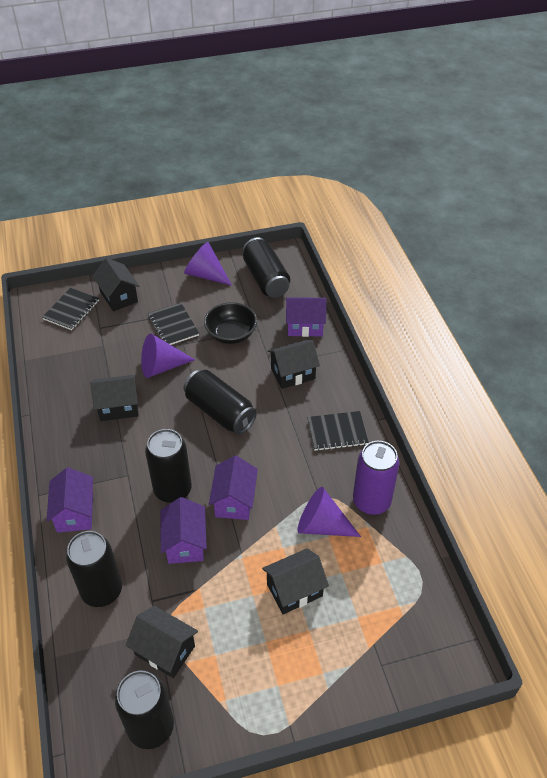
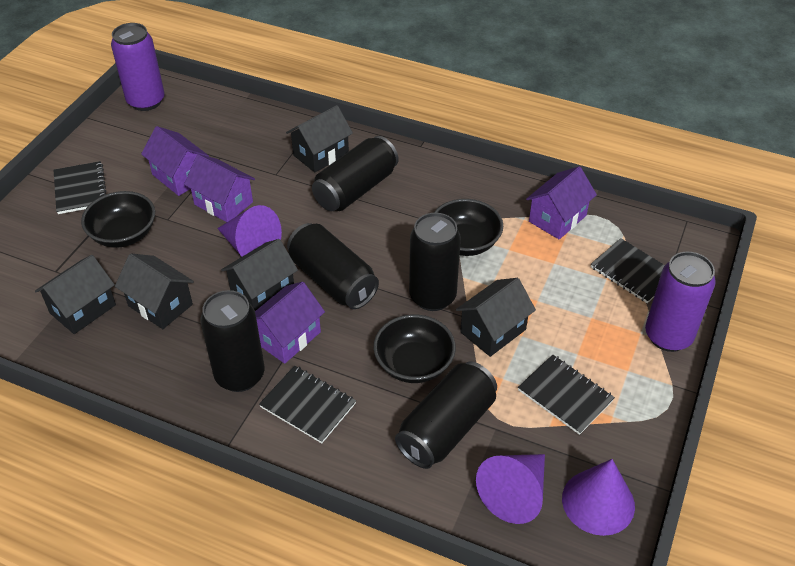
black bowl: 1 -> 3
black notebook: 3 -> 4
purple can: 1 -> 2

